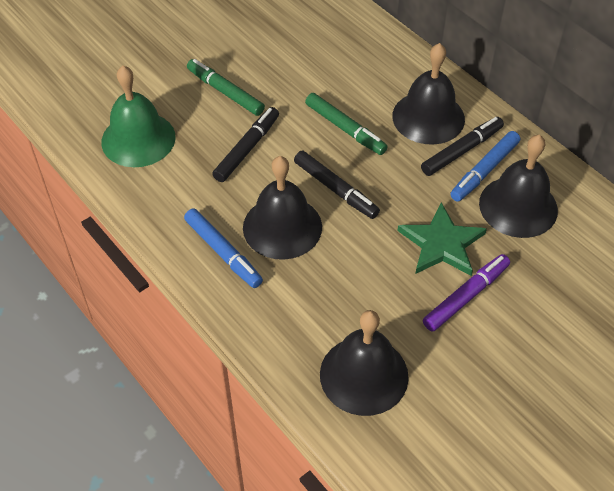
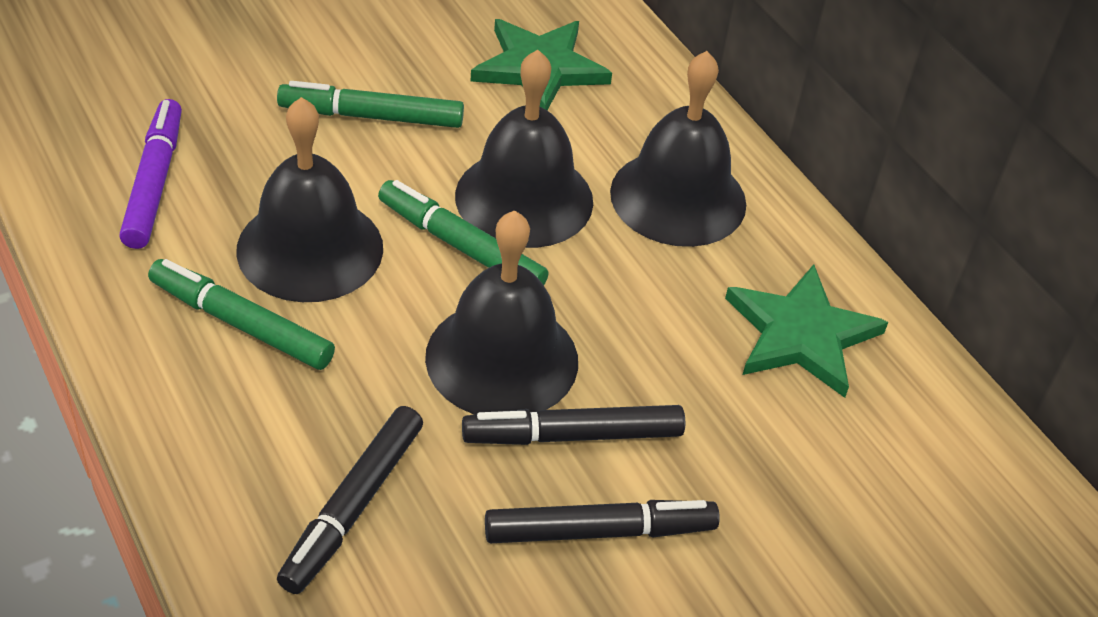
blue marker: 2 -> 0
green bell: 1 -> 0
green marker: 2 -> 3
green star: 1 -> 2

